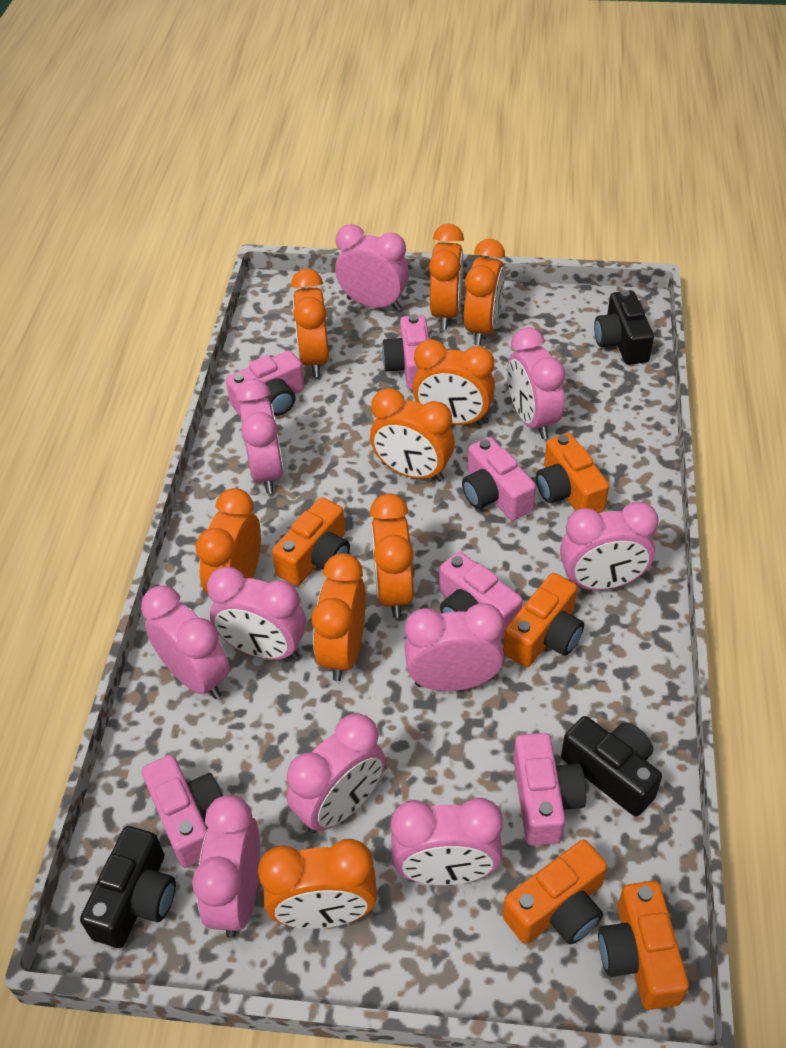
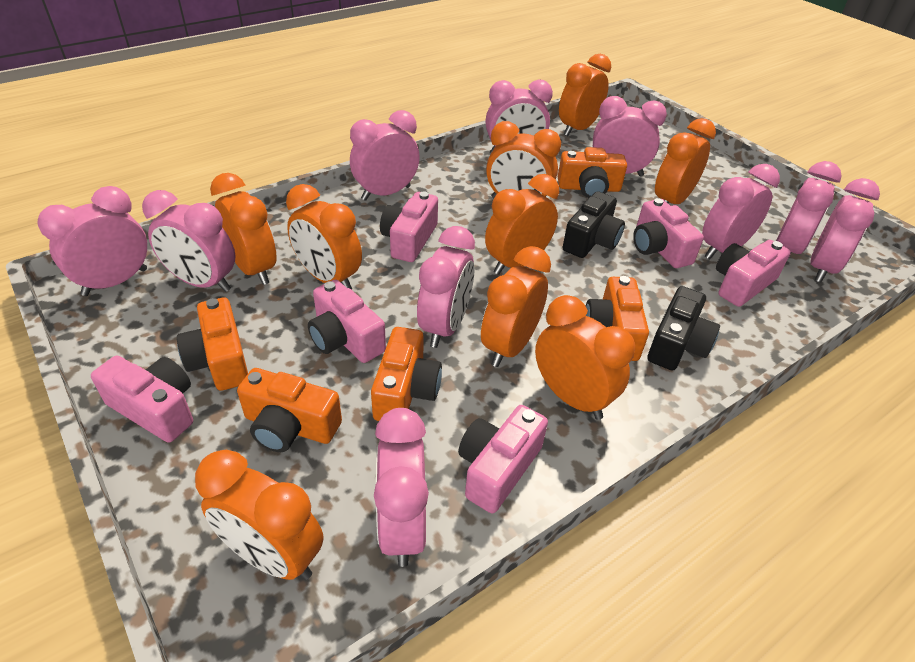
black camera: 3 -> 2

